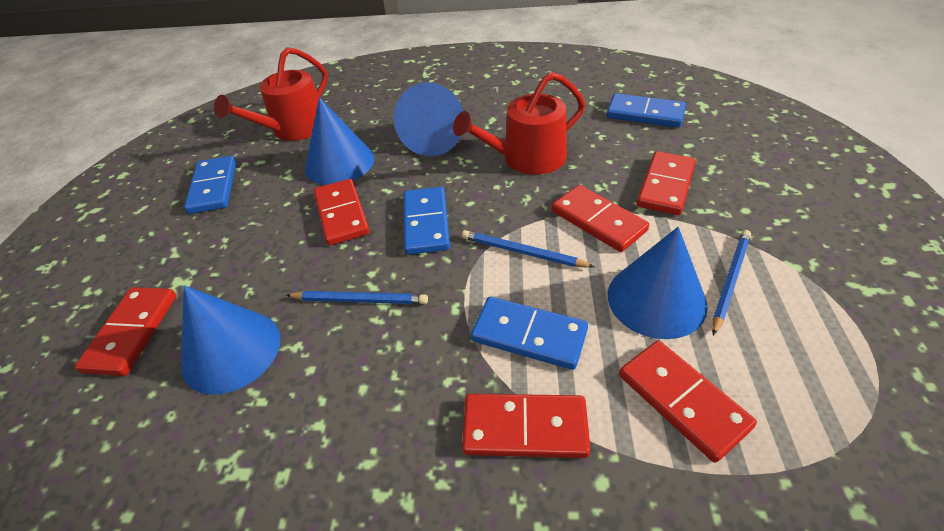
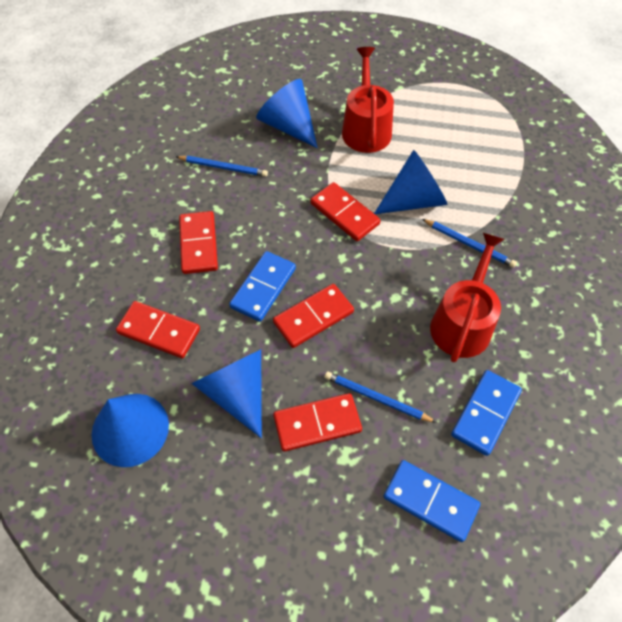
blue domino: 4 -> 3
red domino: 6 -> 5

